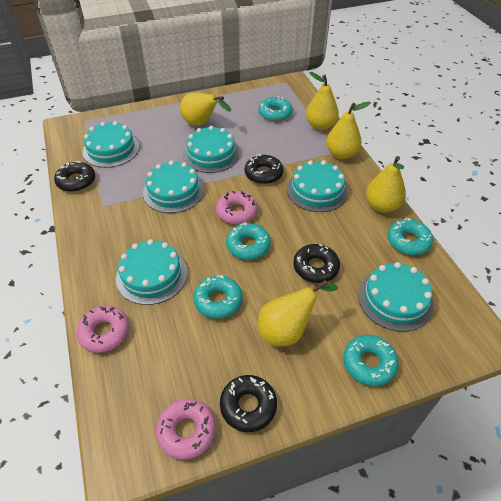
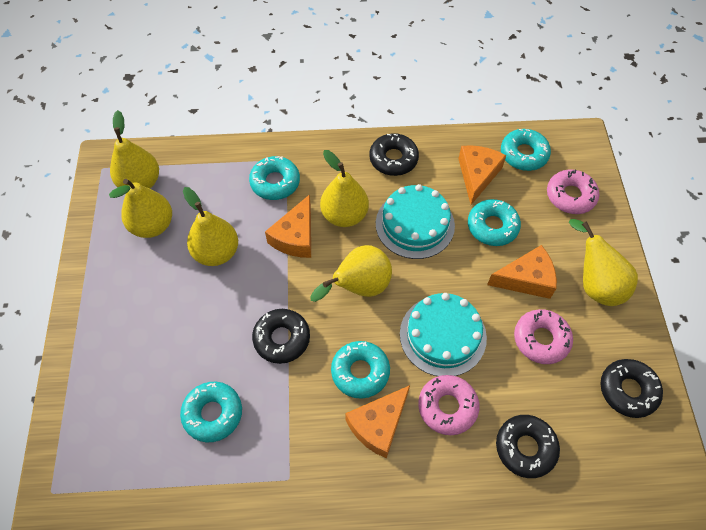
orange cheese: 0 -> 4
turquoise cake: 6 -> 2
yellow pear: 5 -> 6

